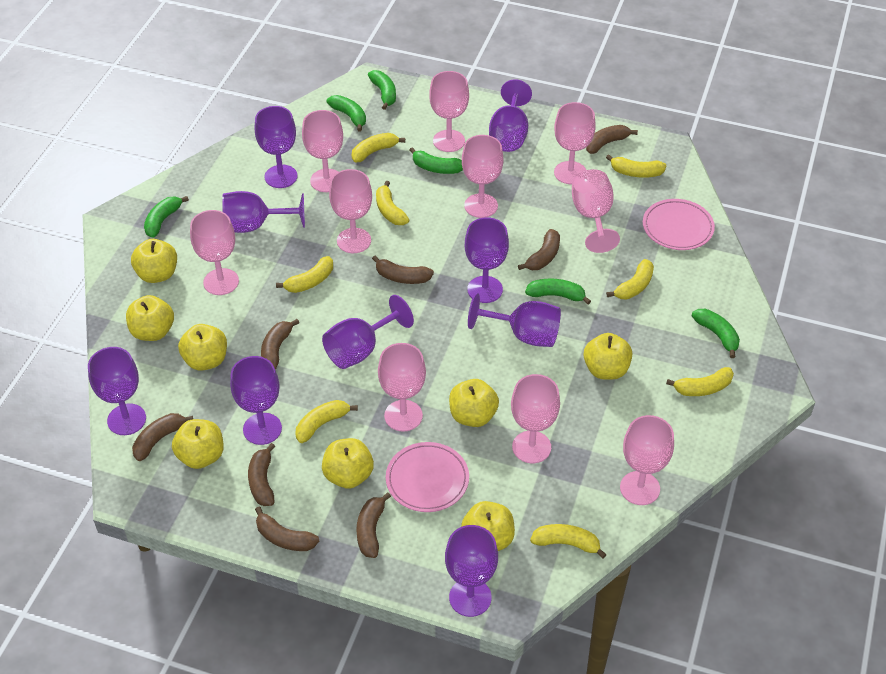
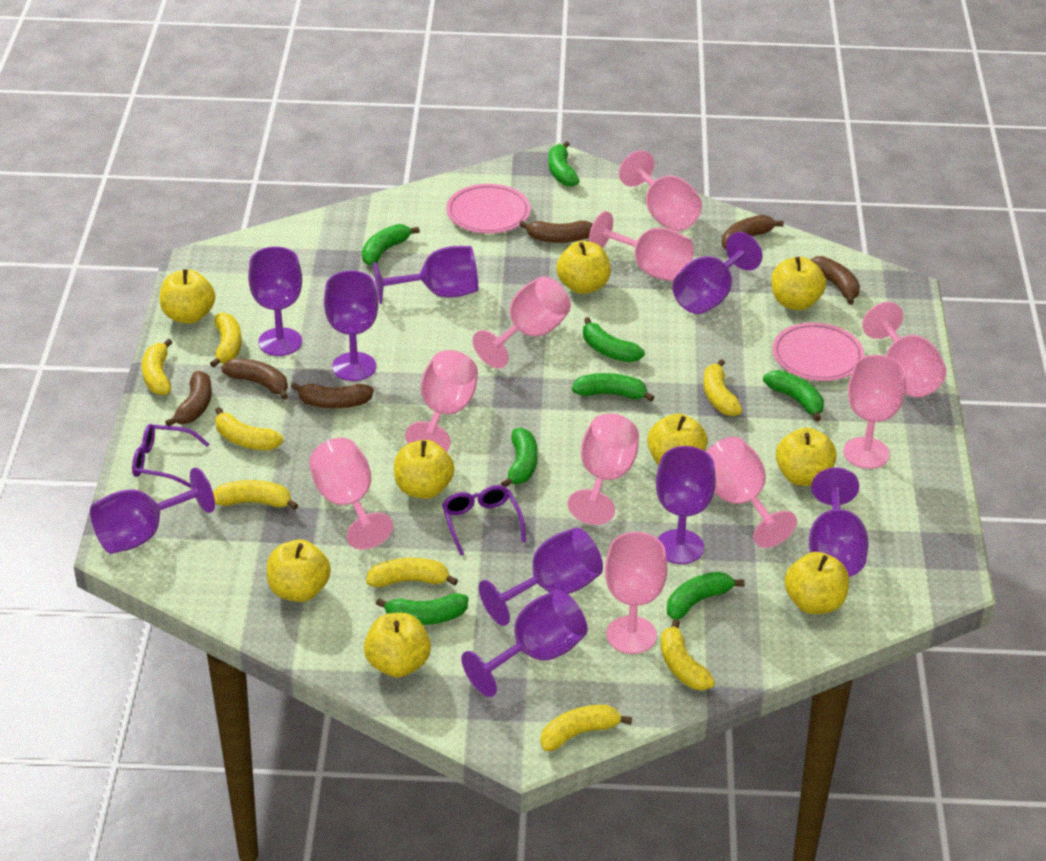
brown banana: 8 -> 6
green banana: 6 -> 8
purple glasses: 0 -> 2
yellow apple: 8 -> 9

